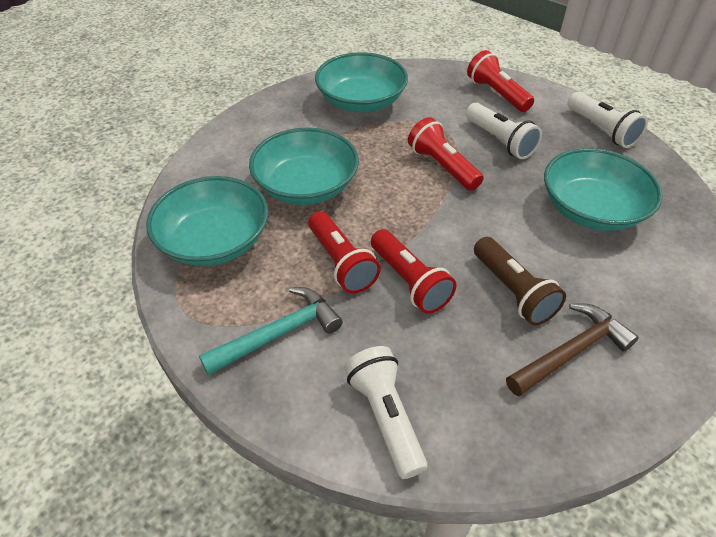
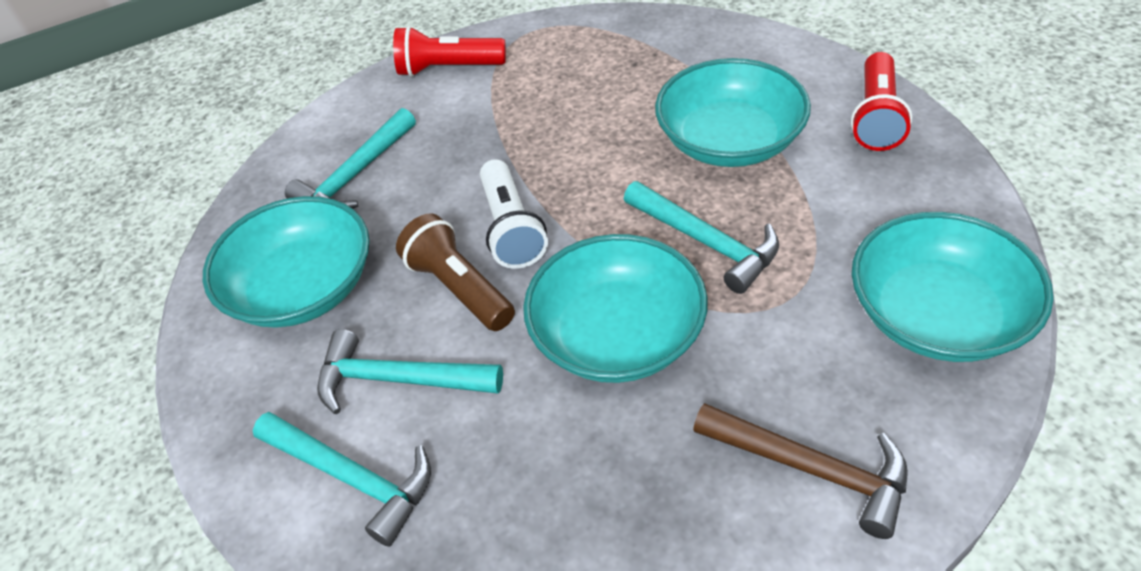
red flashlight: 4 -> 2
turquoise hammer: 1 -> 4
white flashlight: 3 -> 1

